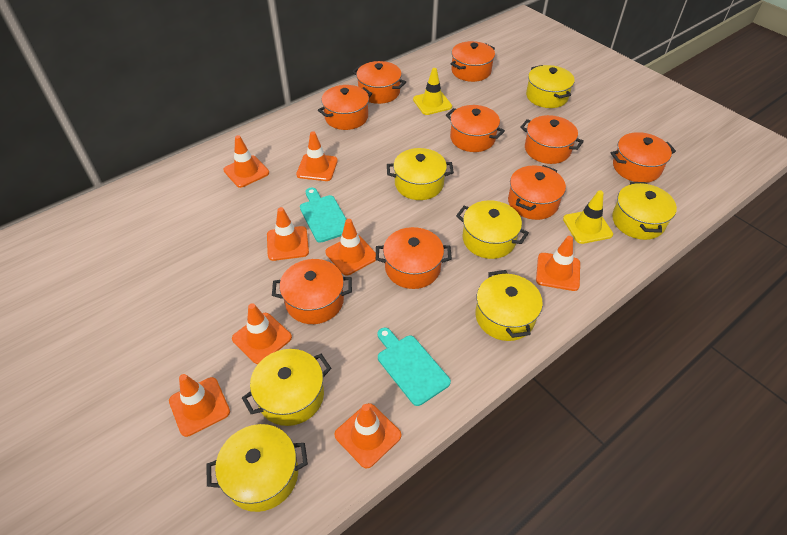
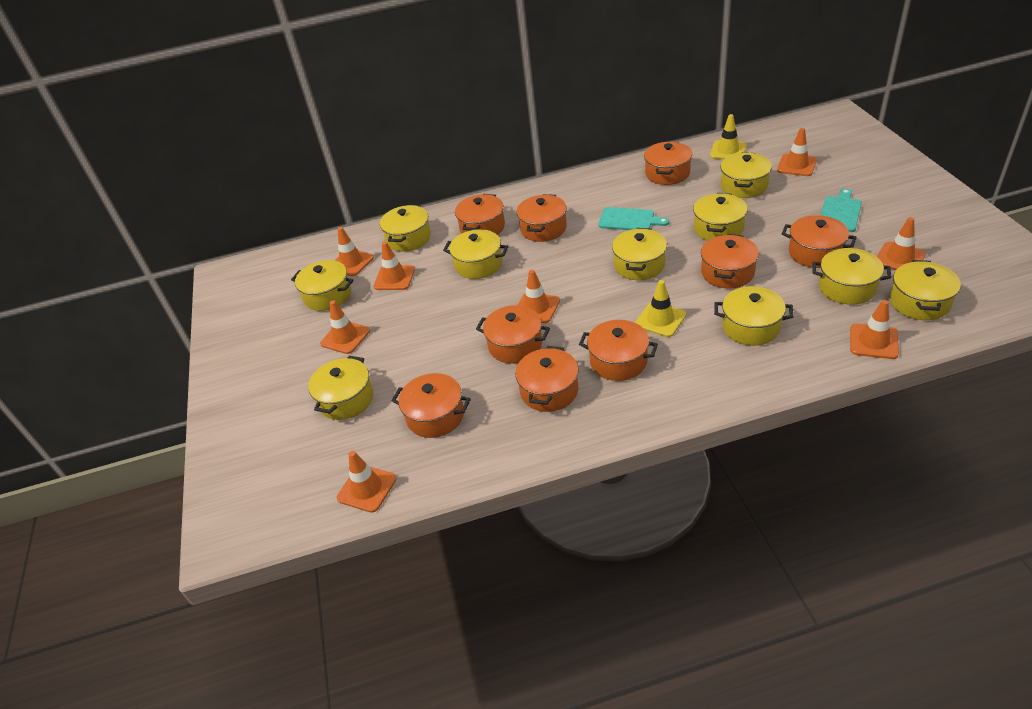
yellow pot: 7 -> 10

